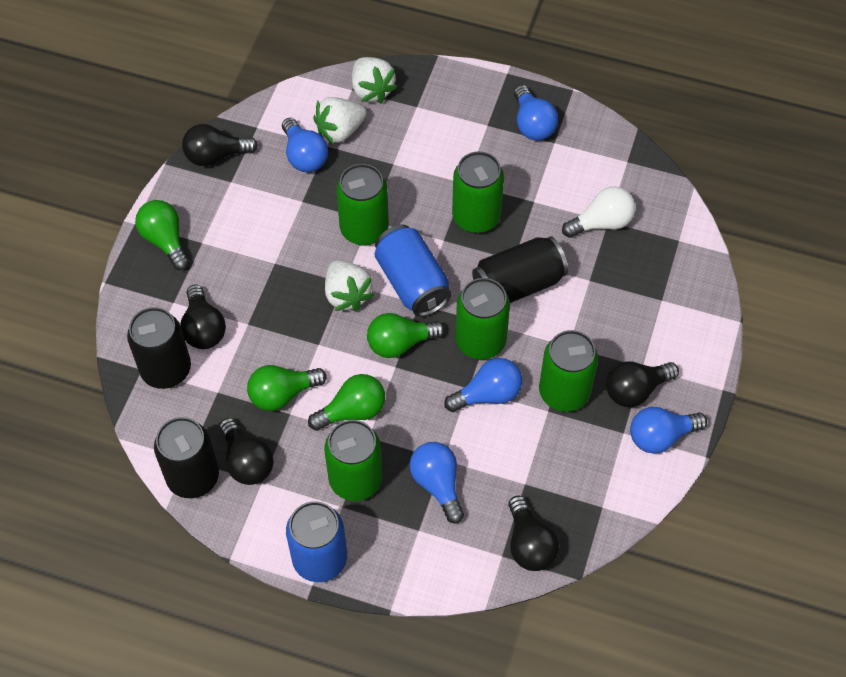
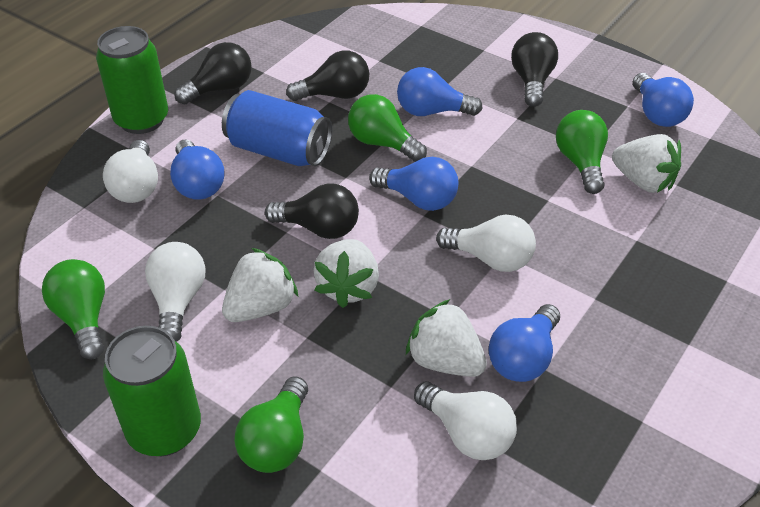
black can: 3 -> 0
black light bulb: 5 -> 4
blue can: 2 -> 1
green can: 5 -> 2
white light bulb: 1 -> 4
white strawberry: 3 -> 4

